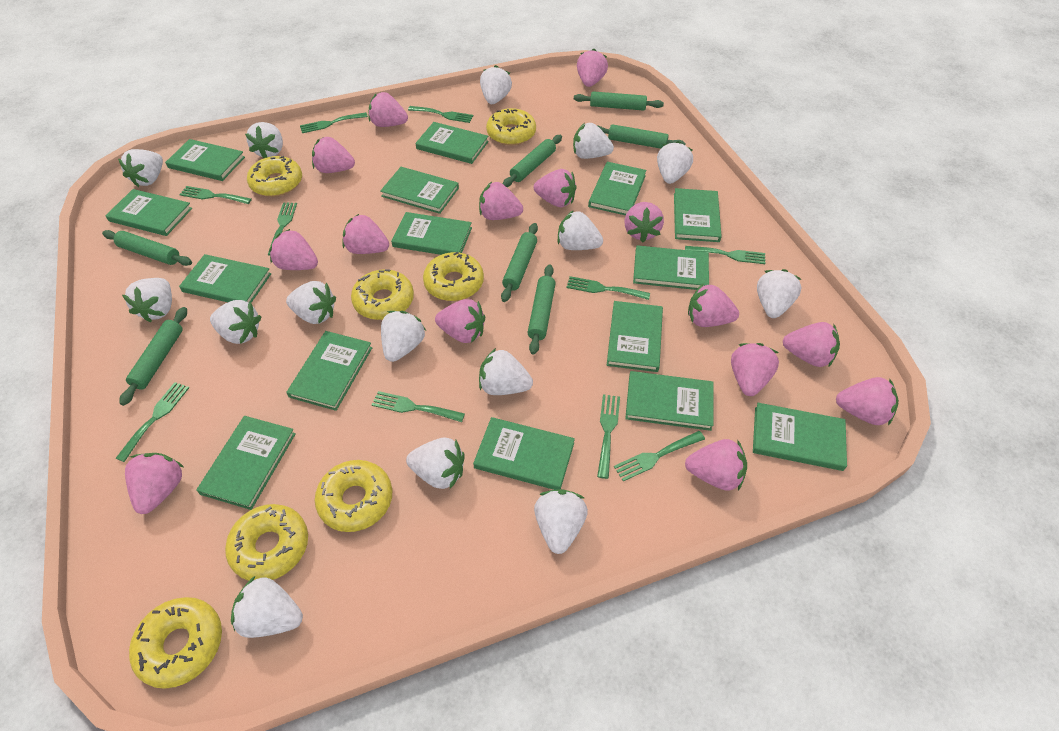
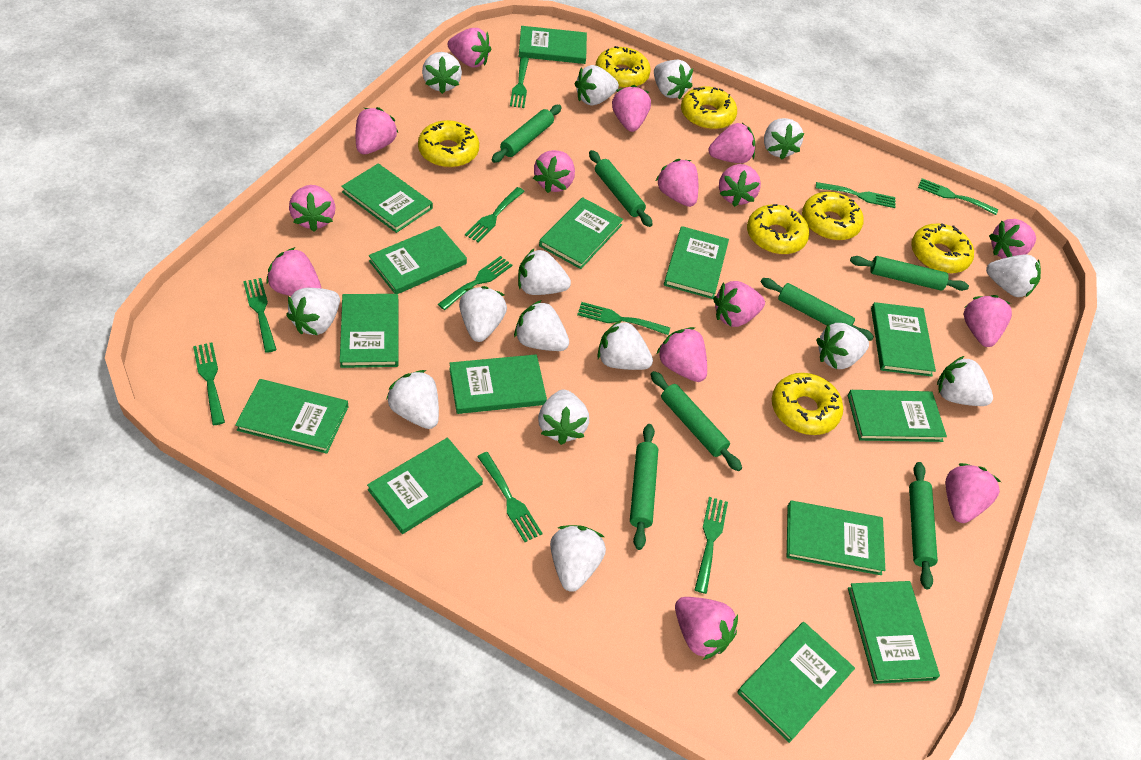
green book: 15 -> 14

